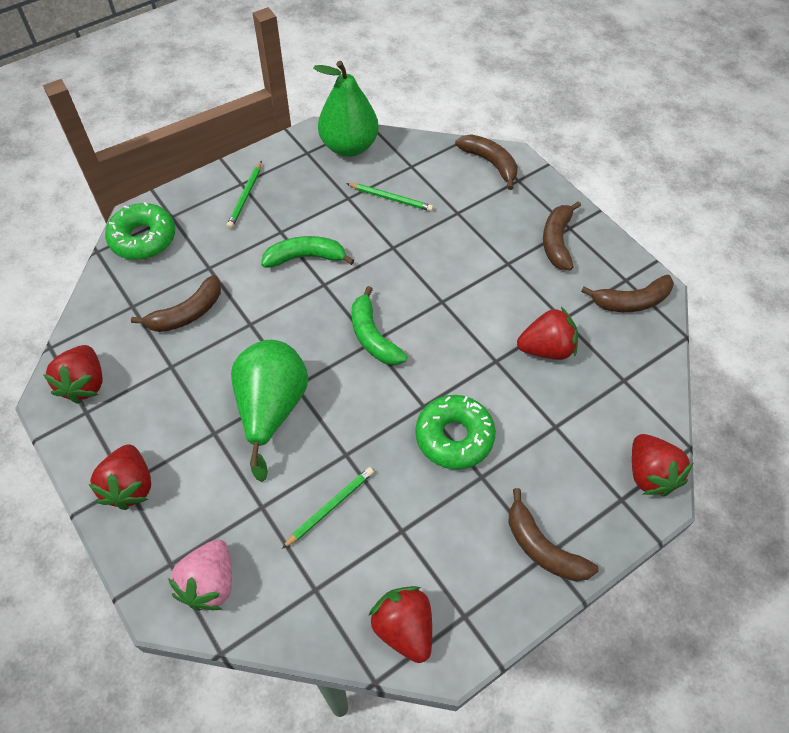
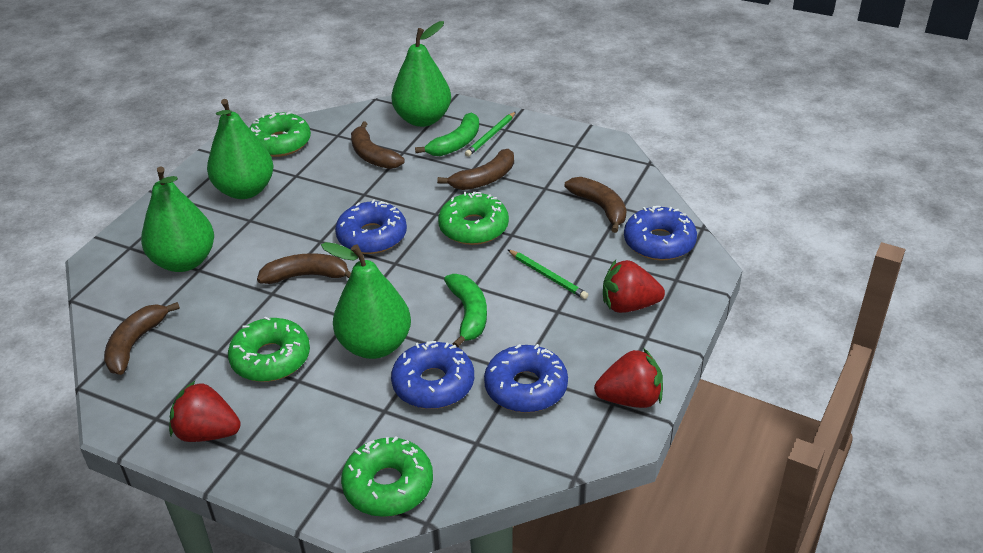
blue donut: 0 -> 4
green donut: 2 -> 4
green pear: 2 -> 4
green pencil: 3 -> 2
pink strawberry: 1 -> 0
red strawberry: 5 -> 3

